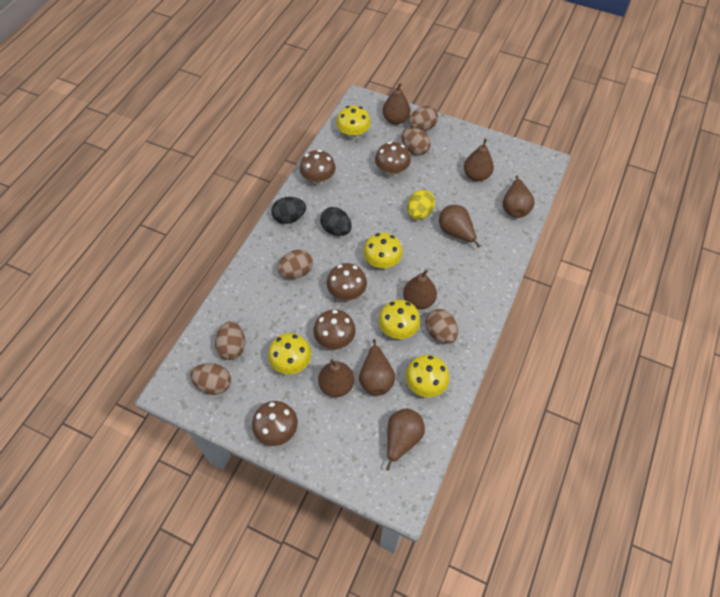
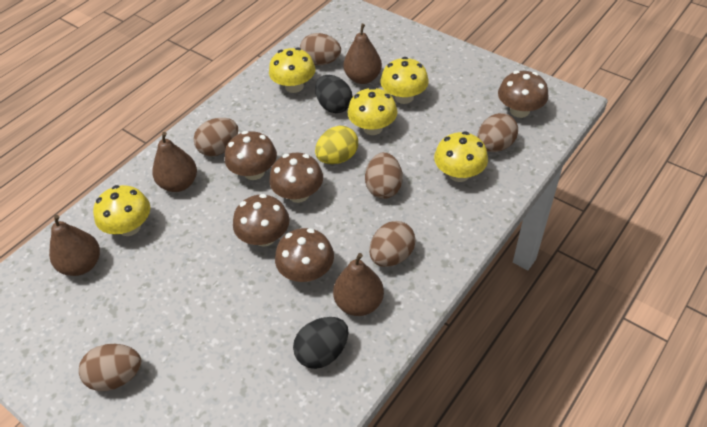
brown pear: 8 -> 4

